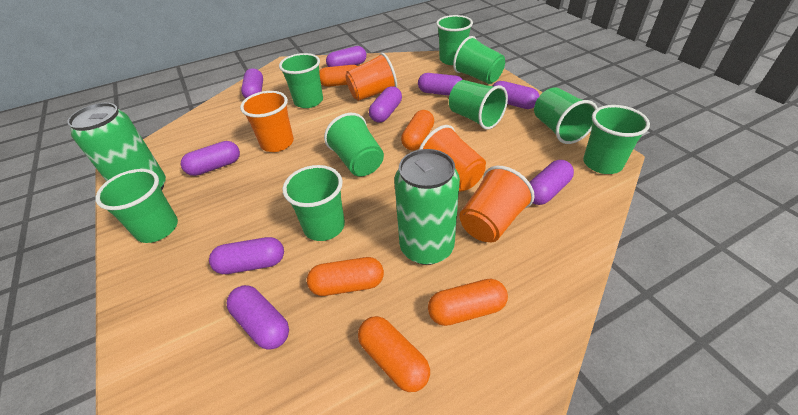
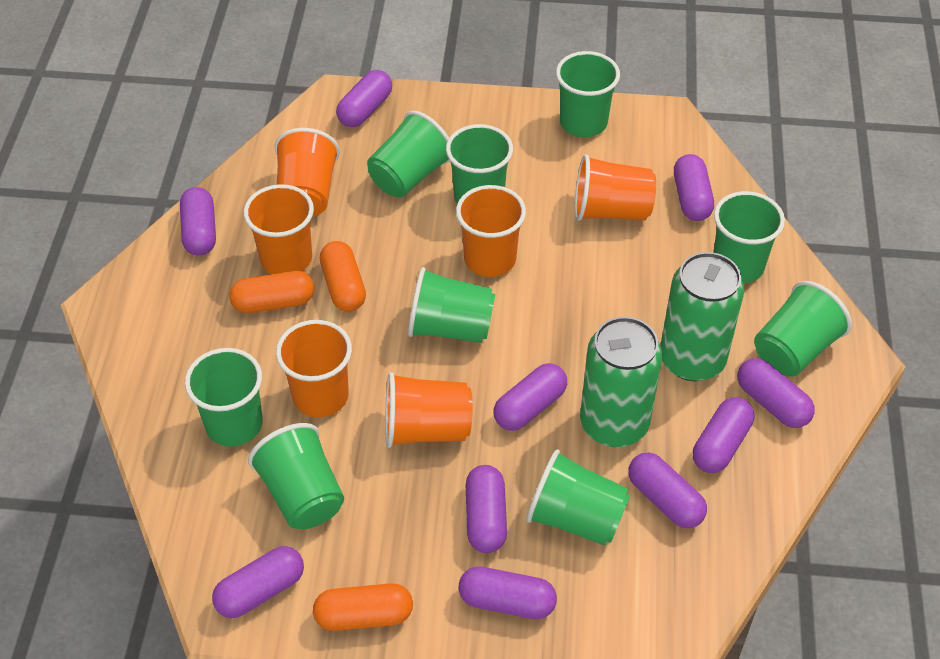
orange capsule: 5 -> 3
orange cup: 4 -> 6
purple capsule: 9 -> 10

